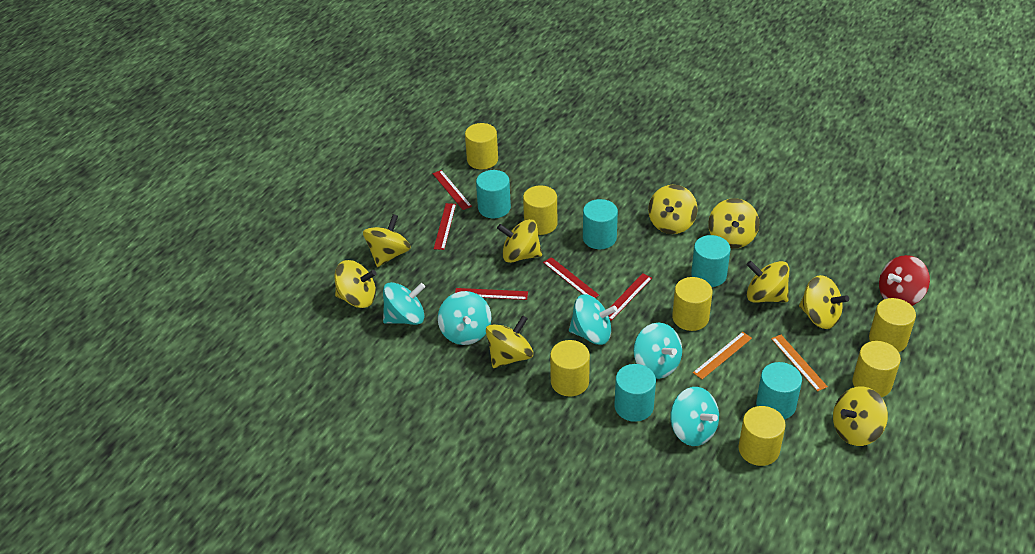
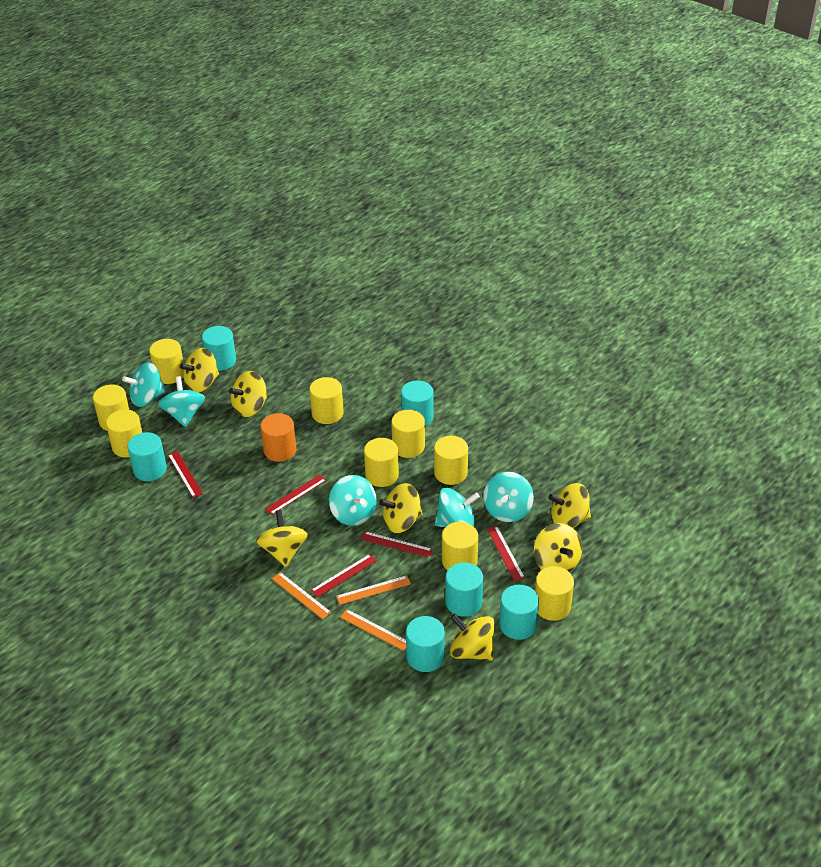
orange cylinder: 0 -> 1
orange ruler: 2 -> 3
red spinning top: 1 -> 0
turquoise cylinder: 5 -> 6
yellow cylinder: 7 -> 9
yellow spinning top: 9 -> 7

